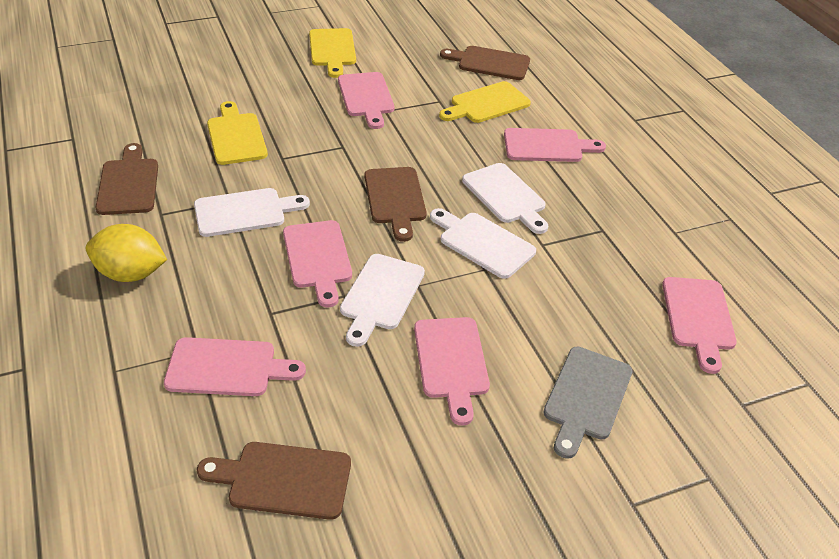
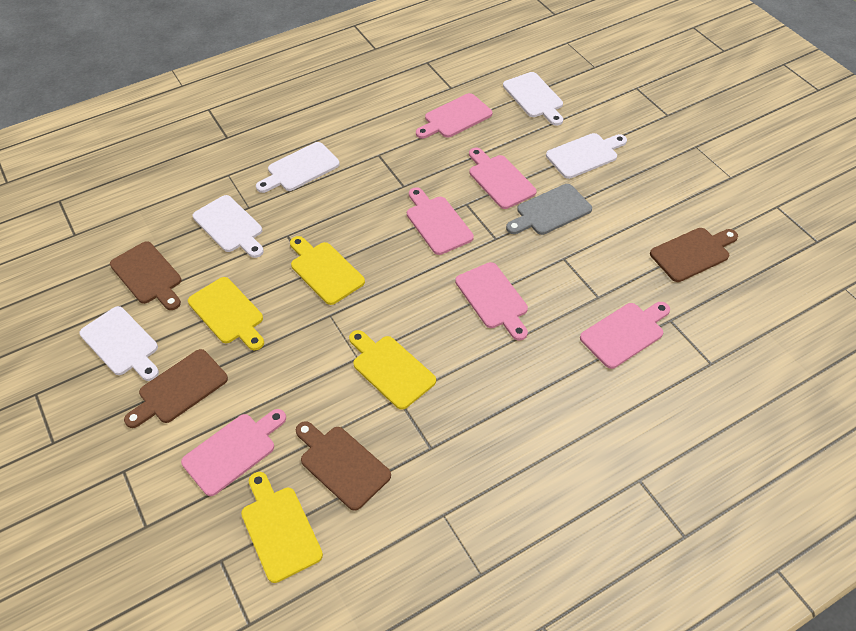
white cutting board: 4 -> 5
yellow cutting board: 3 -> 4
yellow lemon: 1 -> 0

